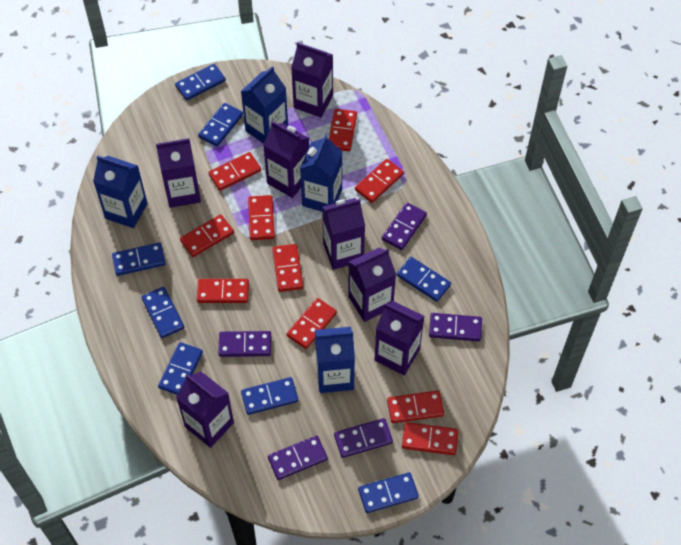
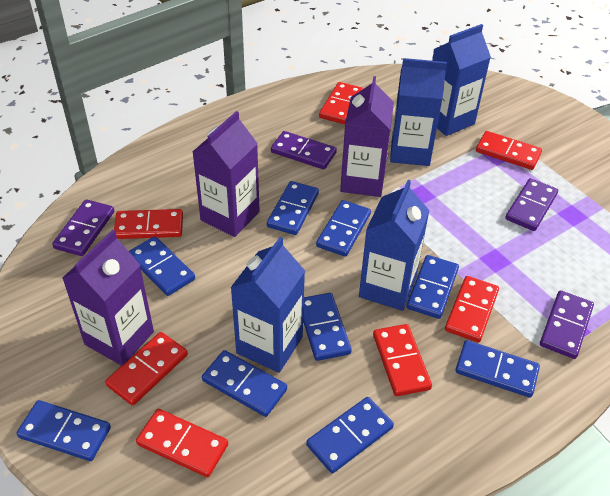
blue domino: 8 -> 9
purple carton: 7 -> 3
purple domino: 5 -> 4
red domino: 10 -> 7

